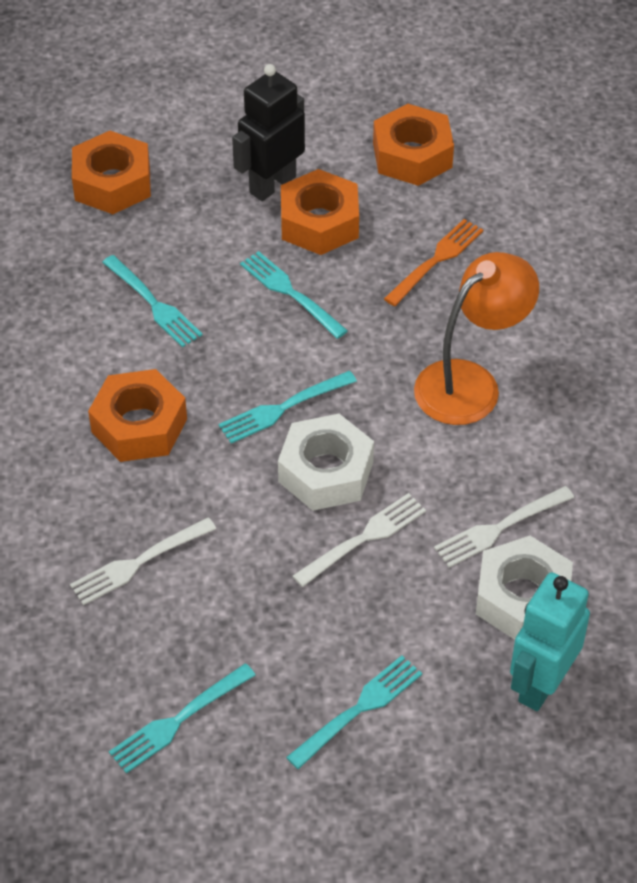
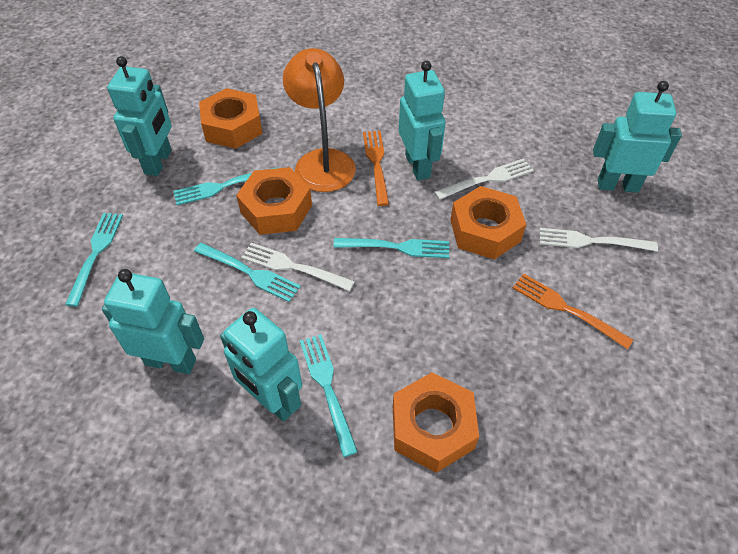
black robot: 1 -> 0
orange fork: 1 -> 2
turquoise robot: 1 -> 5
white nut: 2 -> 0

